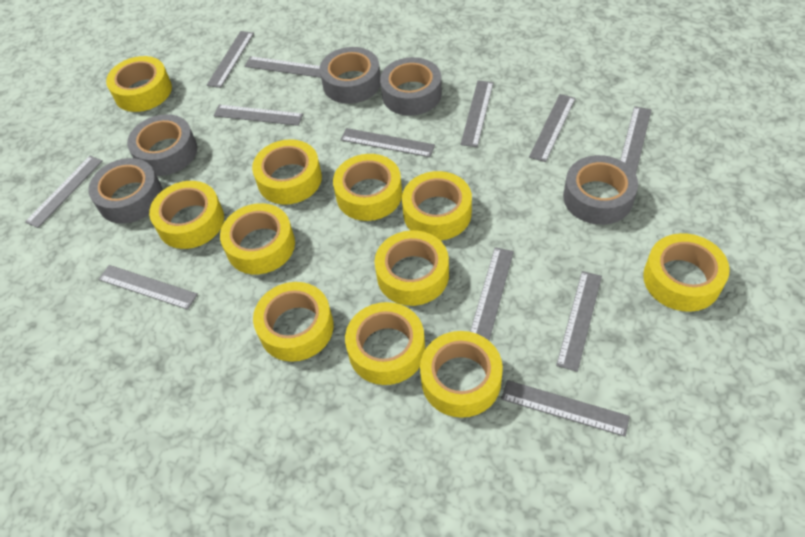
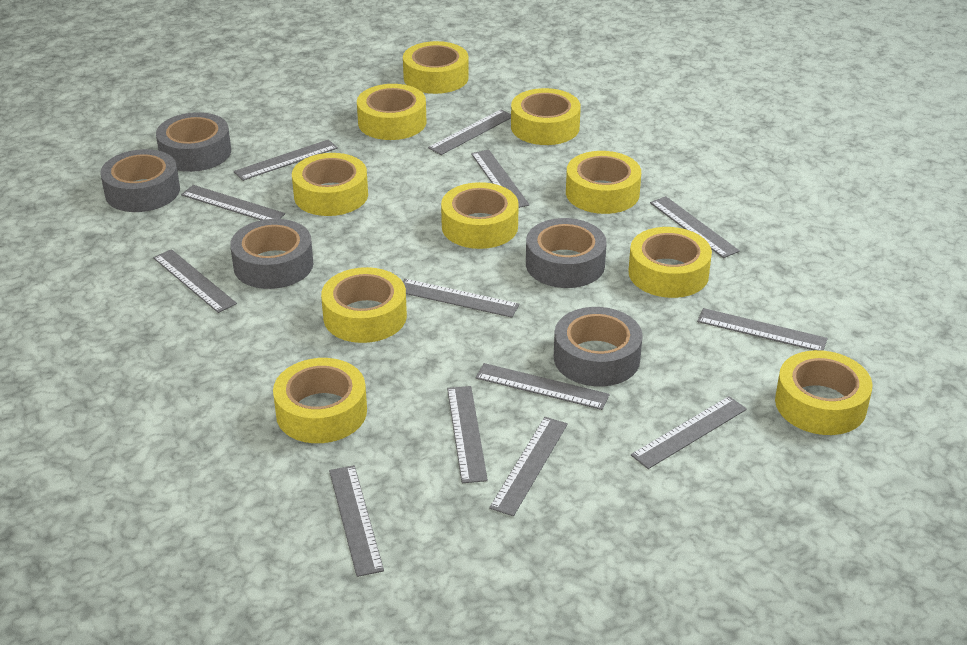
grey ruler: 12 -> 13
yellow tape: 11 -> 10

